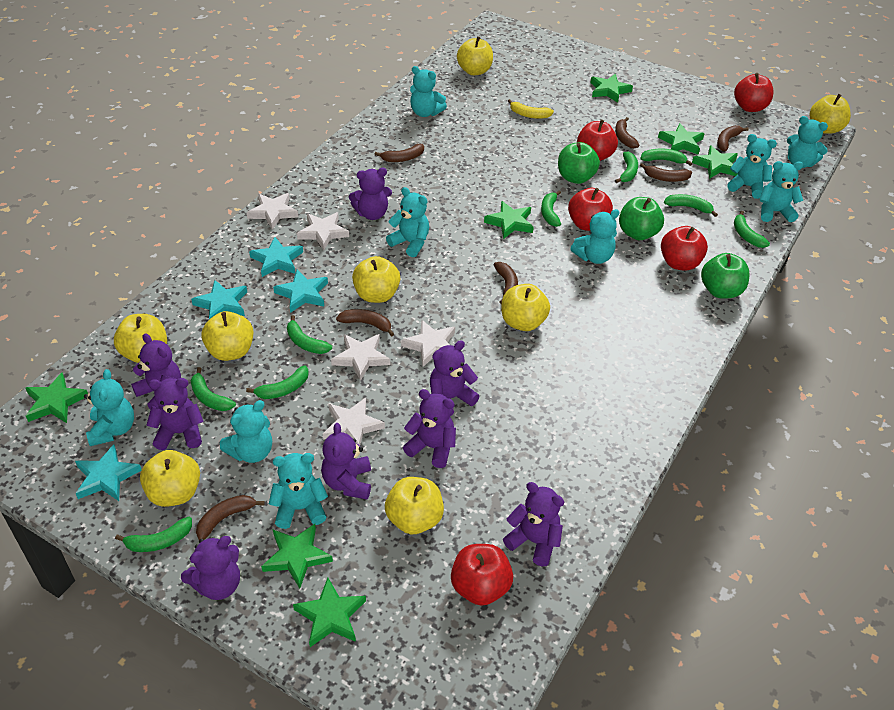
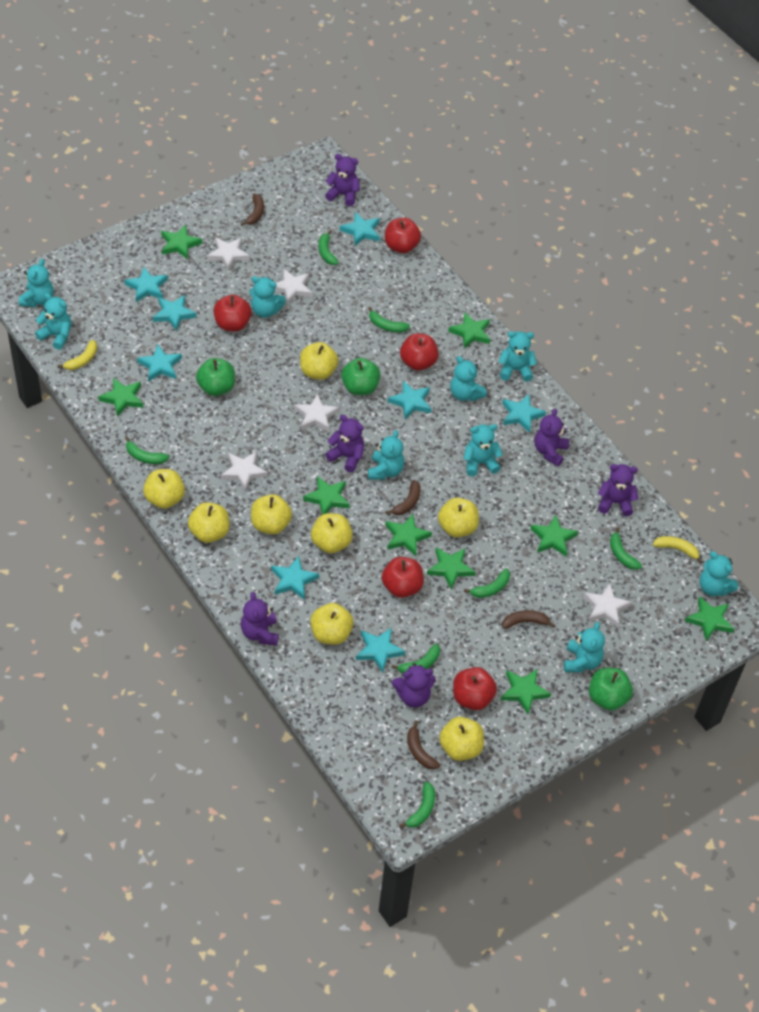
brown banana: 7 -> 4
green banana: 9 -> 7
green star: 7 -> 9
purple teddy bear: 8 -> 6
turquoise star: 4 -> 8
yellow banana: 1 -> 2

